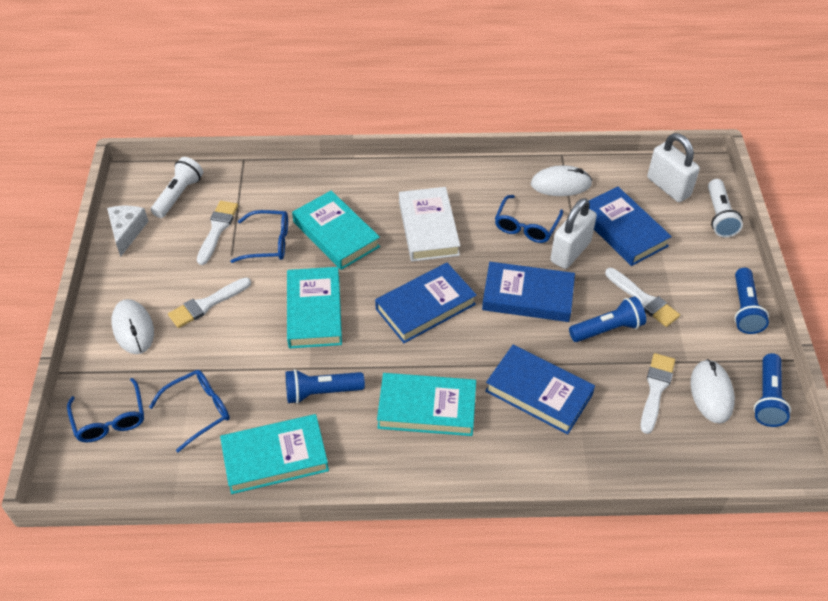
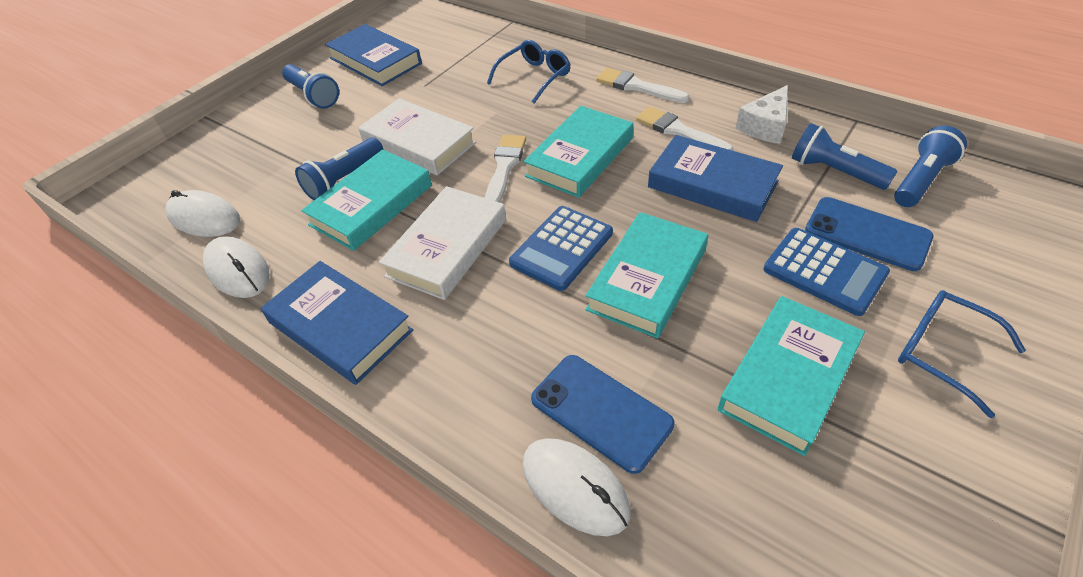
blue book: 4 -> 3
blue calculator: 0 -> 2
blue glasses: 4 -> 2
blue phone: 0 -> 2
white book: 1 -> 2
white brush: 4 -> 3
white flashlight: 2 -> 0
white padlock: 2 -> 0

